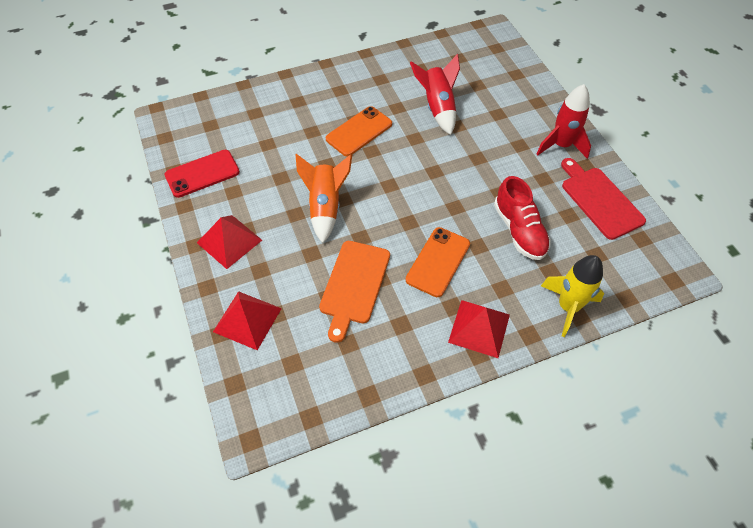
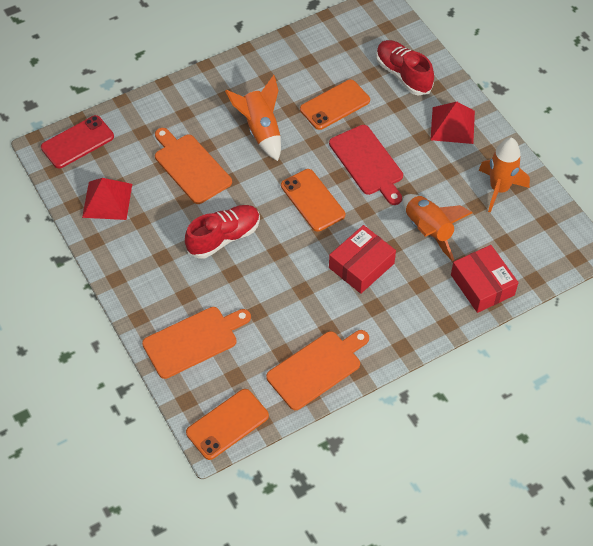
orange cutting board: 1 -> 3
orange phone: 2 -> 3
orange rocket: 1 -> 3
red box: 0 -> 2
red pyramid: 3 -> 2
red rocket: 2 -> 0
red shoe: 1 -> 2
yellow rocket: 1 -> 0

